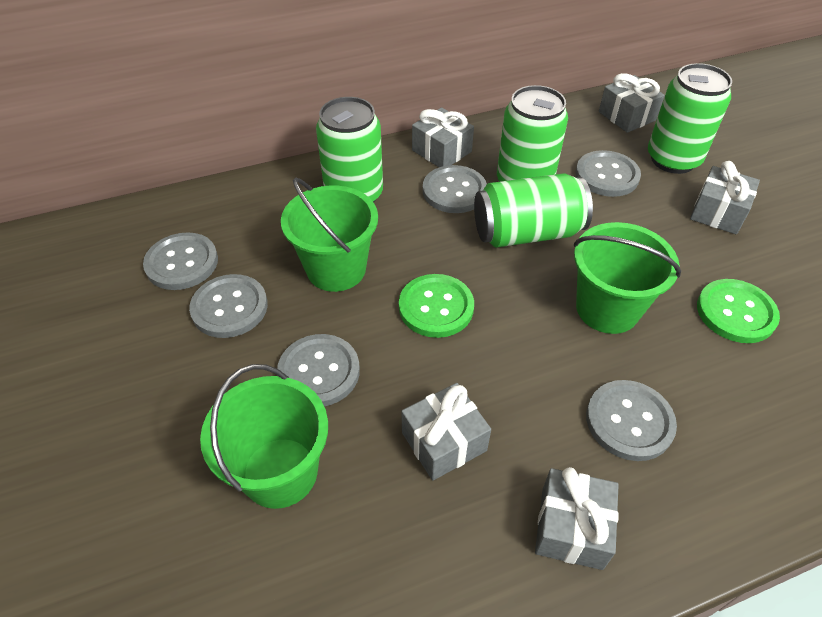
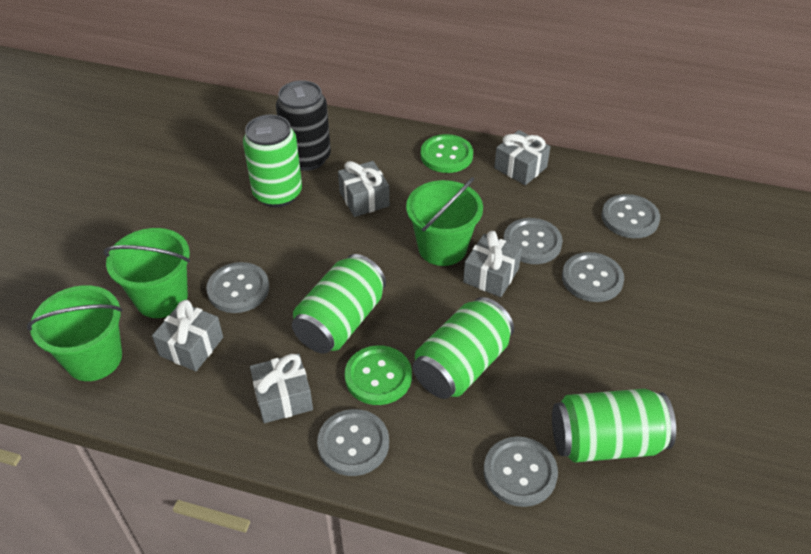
black can: 0 -> 1

